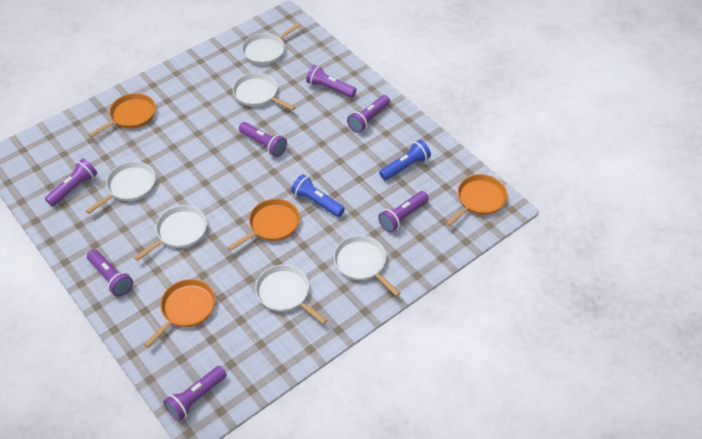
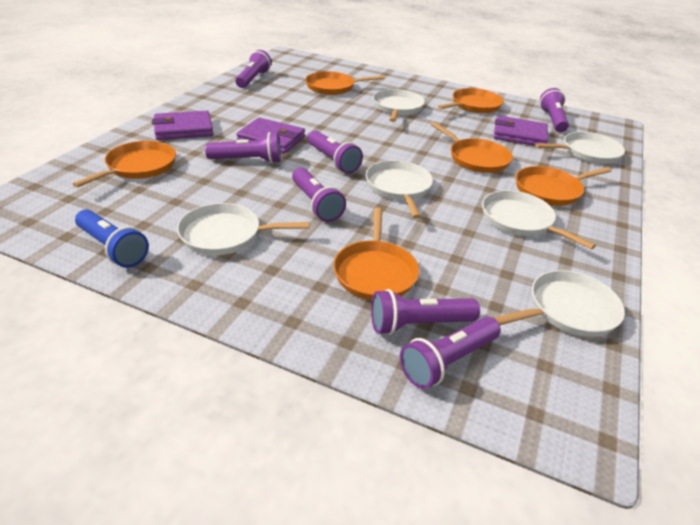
blue flashlight: 2 -> 1
orange pan: 4 -> 6
purple wallet: 0 -> 3

